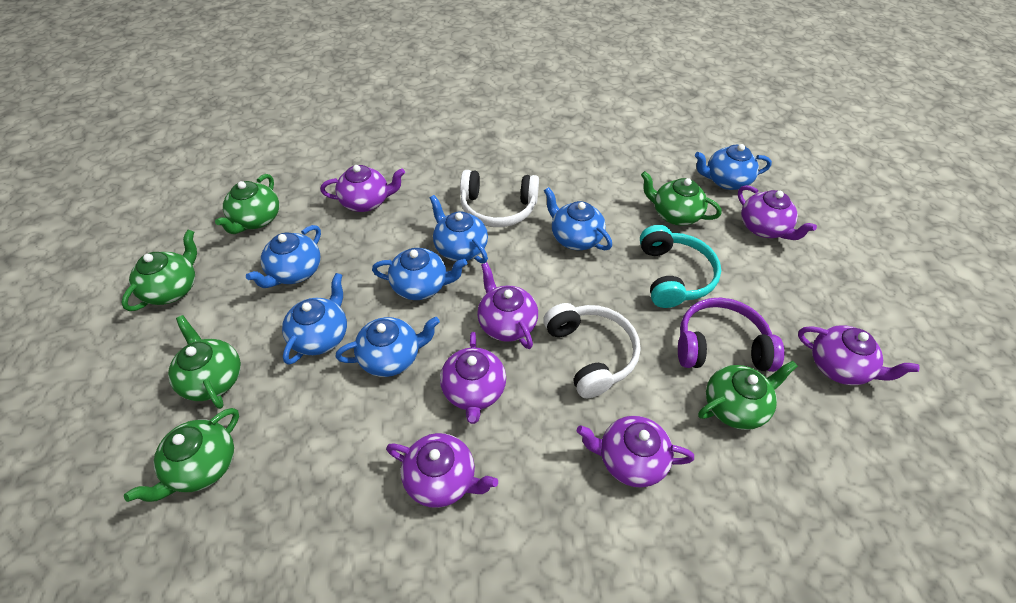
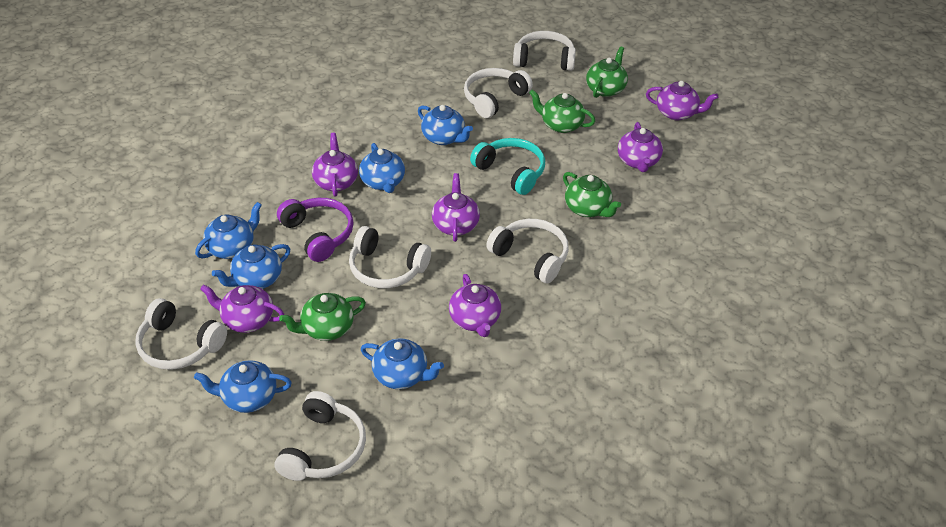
blue teapot: 7 -> 6
green teapot: 6 -> 4
purple teapot: 7 -> 6
white headphones: 2 -> 6

